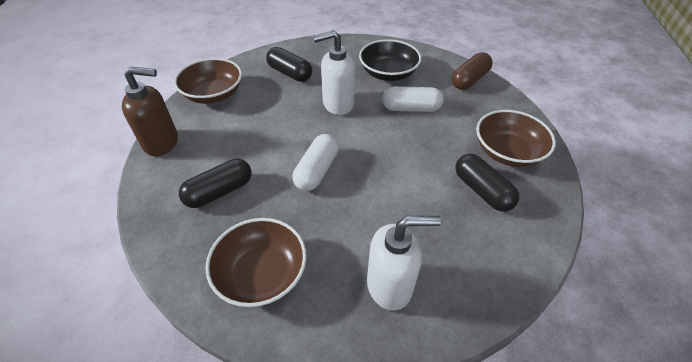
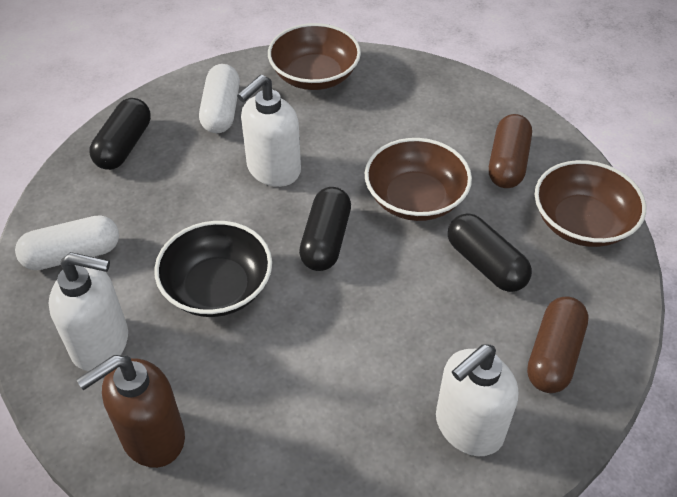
brown capsule: 1 -> 2
white soap dispenser: 2 -> 3

